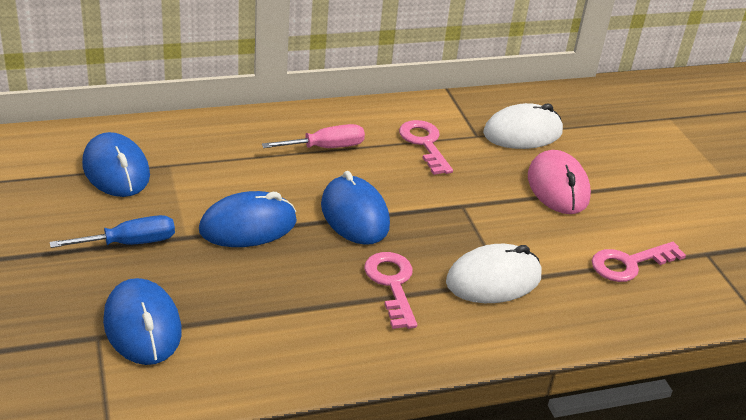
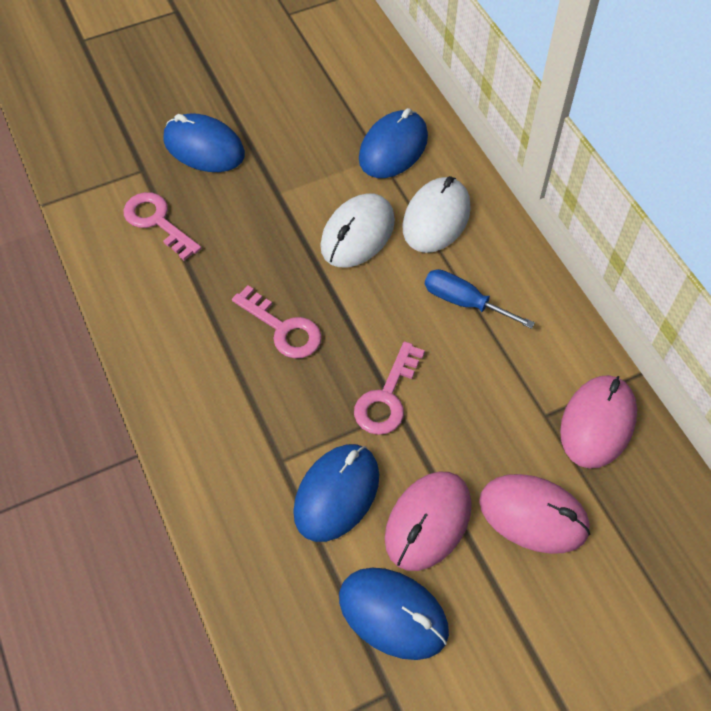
pink mouse: 1 -> 3
pink screwdriver: 1 -> 0

